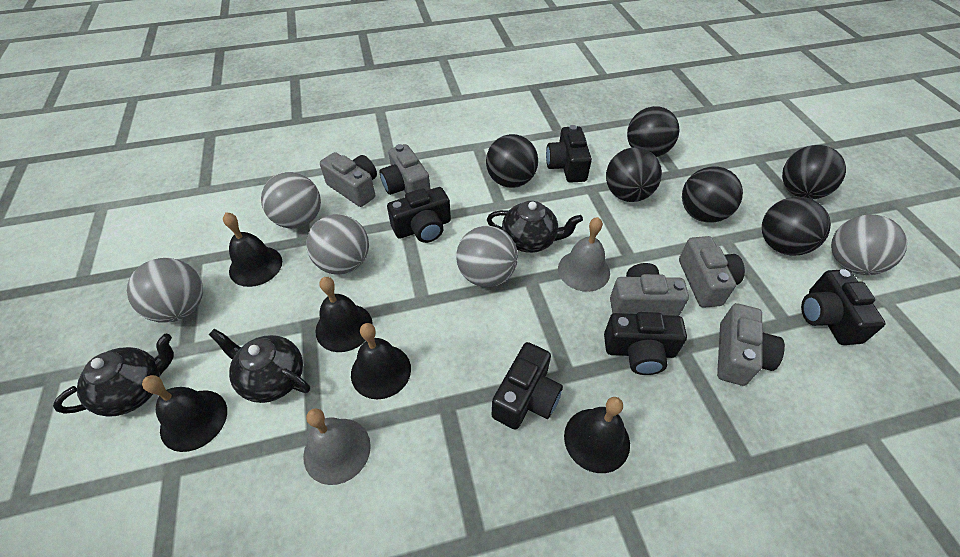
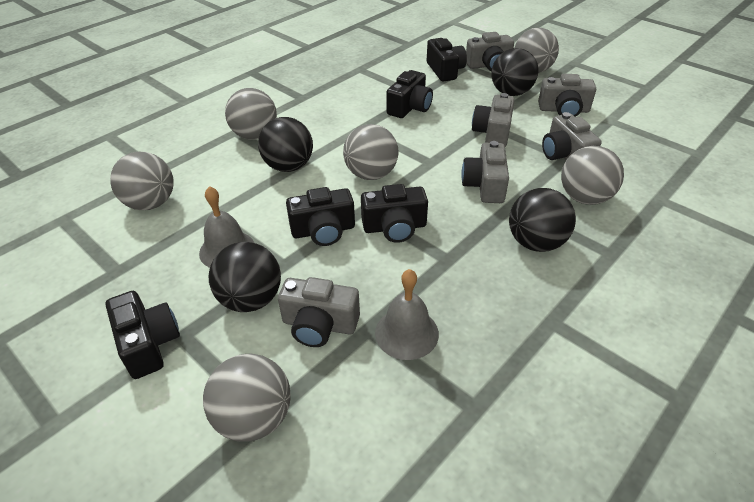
black ball: 6 -> 4
black bell: 5 -> 0
black teapot: 3 -> 0
grey ball: 5 -> 6
grey camera: 5 -> 6

